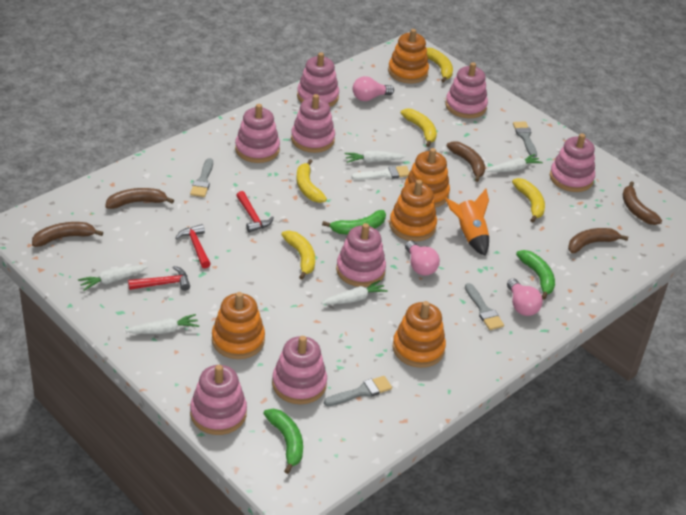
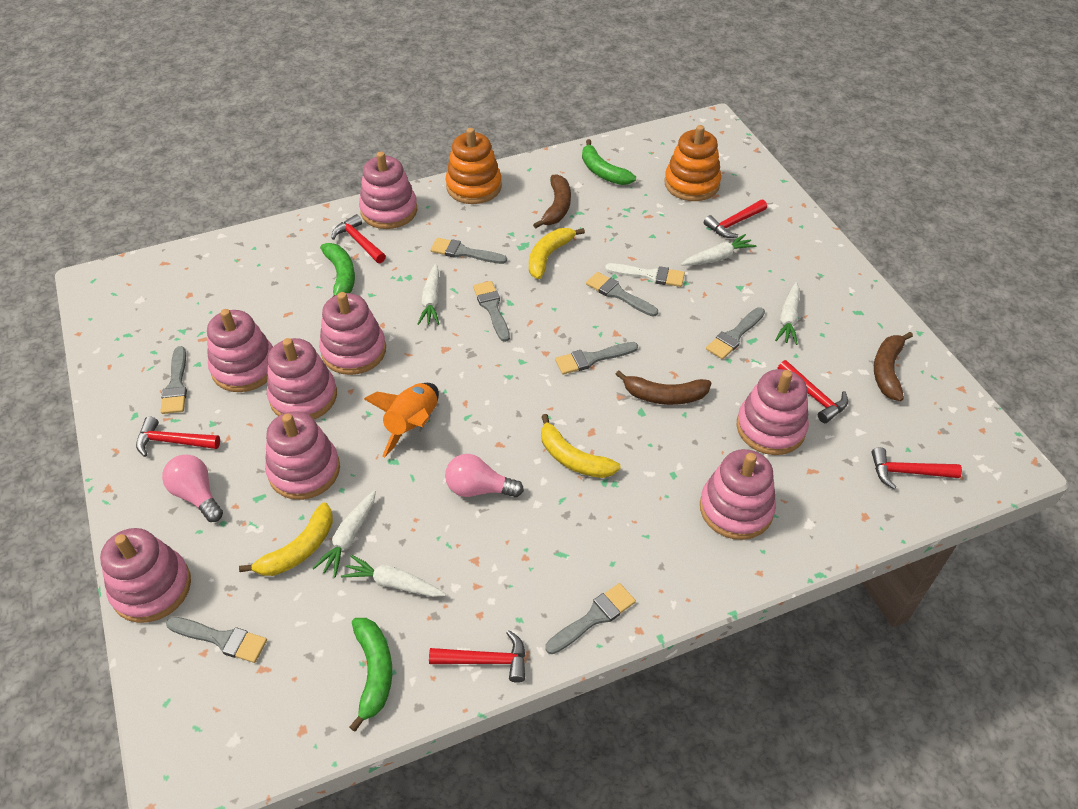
brown banana: 5 -> 3
grey brush: 4 -> 8
orange stacking toy: 5 -> 2
pink light bulb: 3 -> 2
red hammer: 3 -> 6
yellow banana: 5 -> 3

